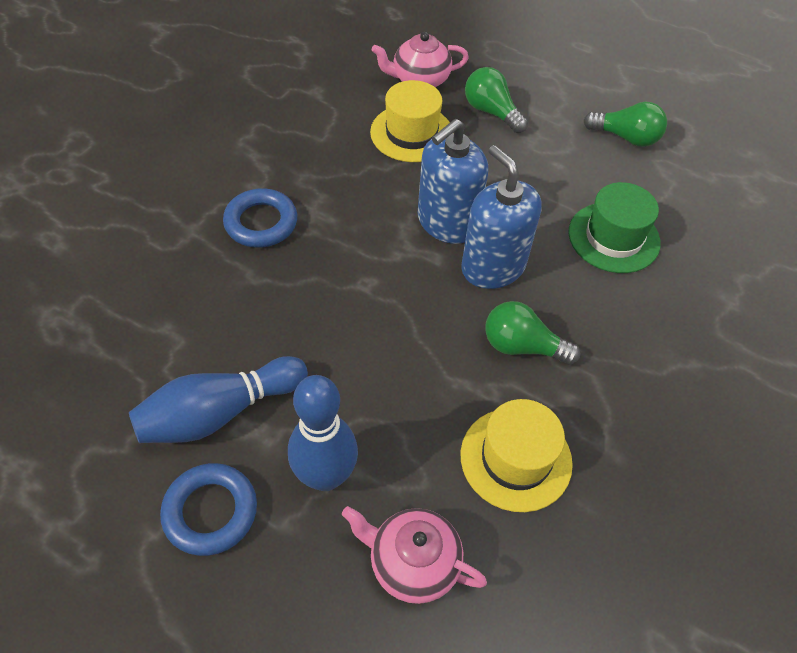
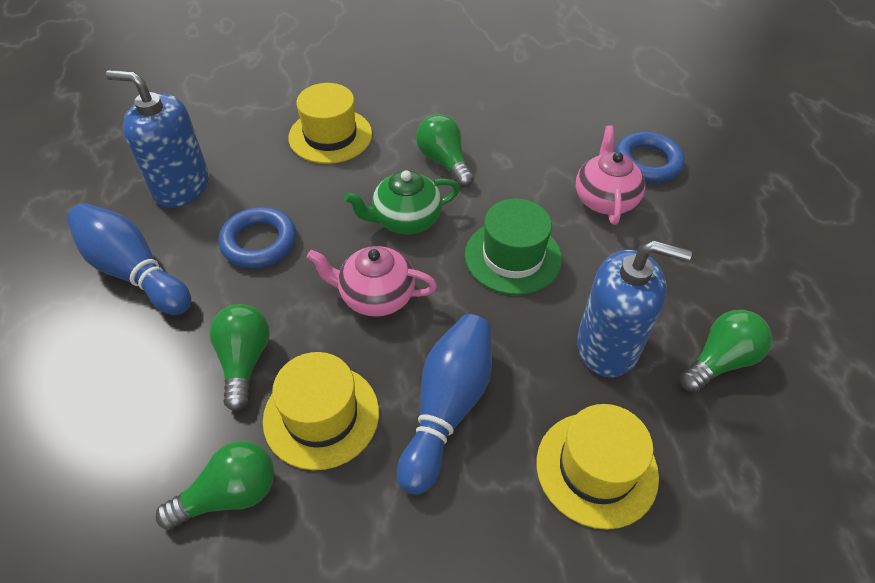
green light bulb: 3 -> 4
green teapot: 0 -> 1
yellow hat: 2 -> 3

